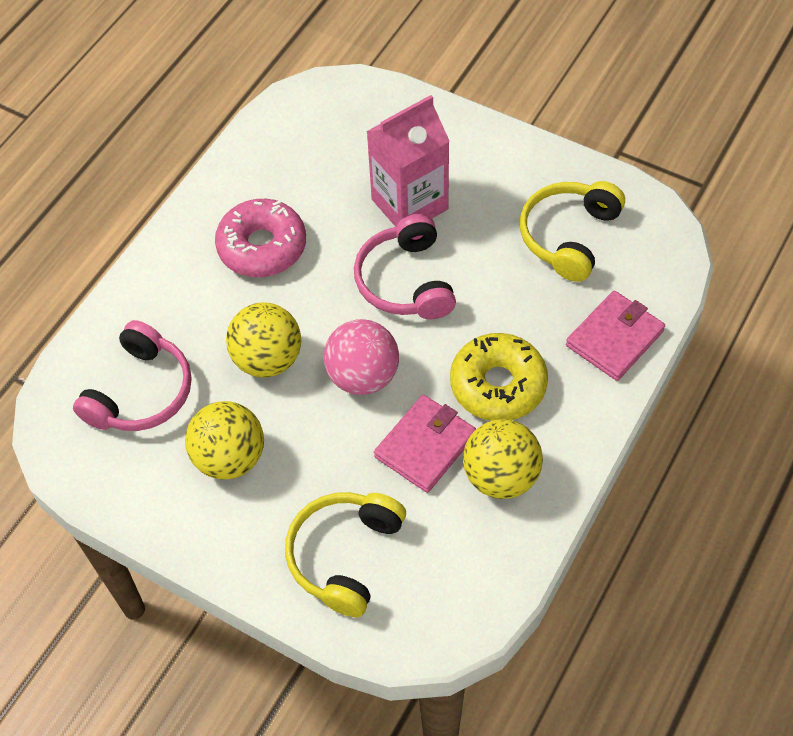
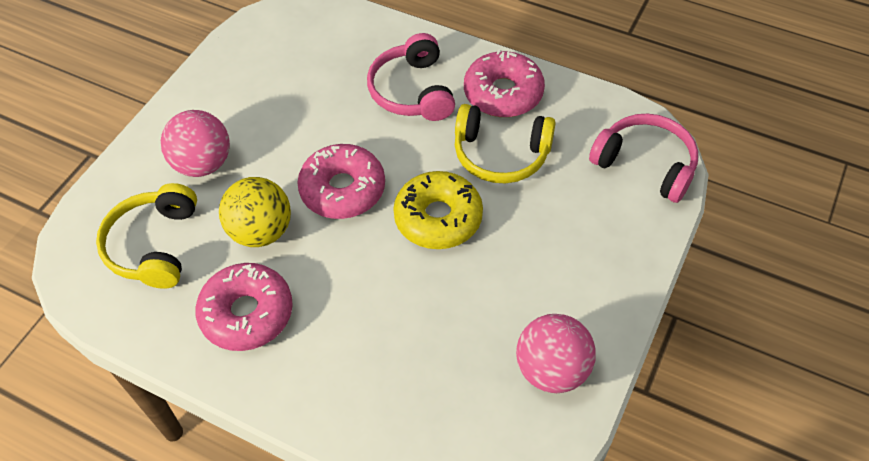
pink ball: 1 -> 2
pink carton: 1 -> 0
pink donut: 1 -> 3
pink wallet: 2 -> 0
yellow ball: 3 -> 1

